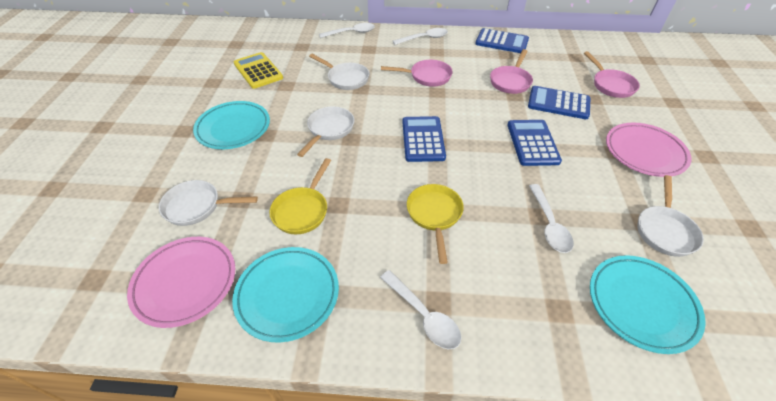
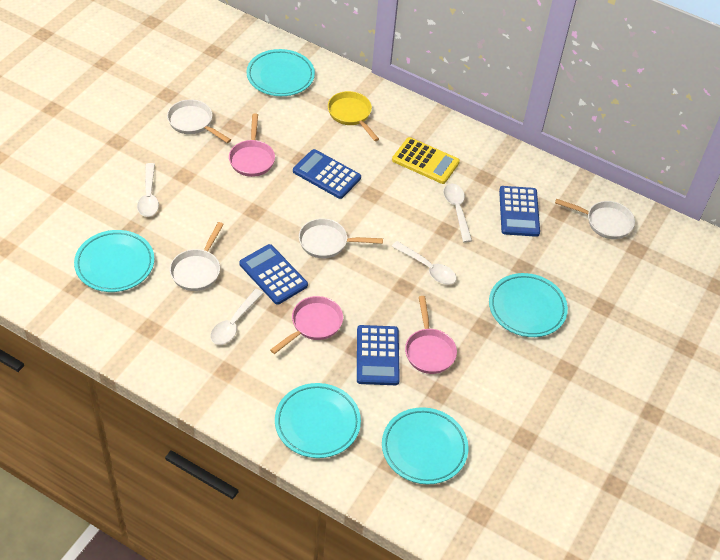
pink plate: 2 -> 0
turquoise plate: 3 -> 5
yellow pan: 2 -> 1

